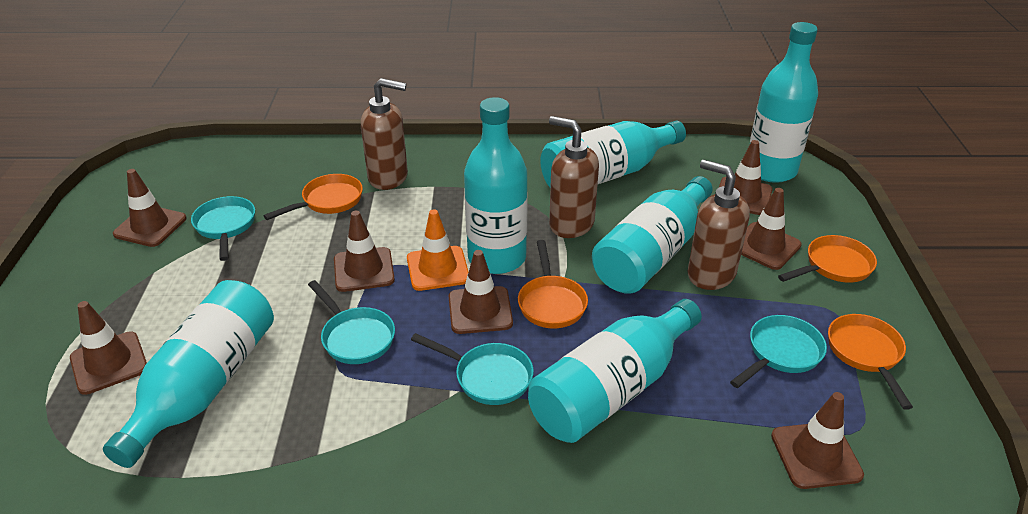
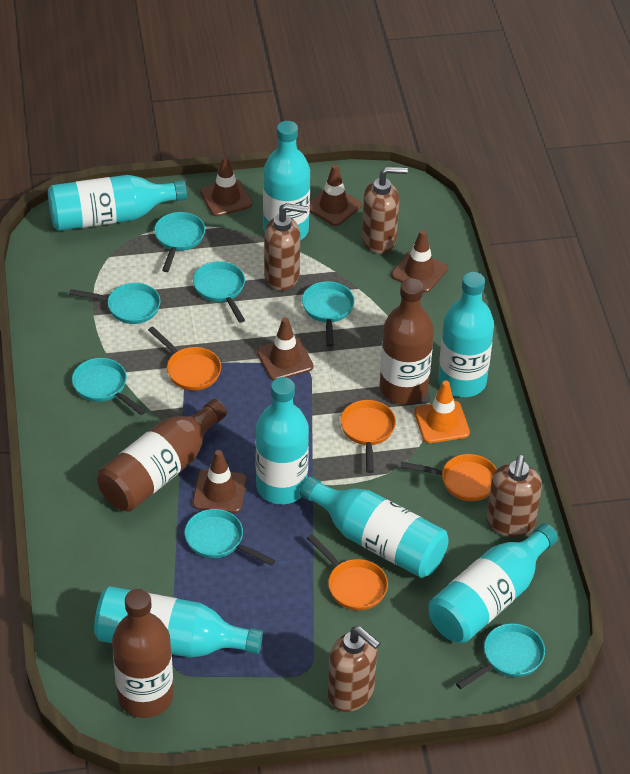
brown bottle: 0 -> 3
brown soap dispenser: 3 -> 4
brown traffic cone: 7 -> 5
turquoise bottle: 6 -> 7
turquoise pan: 4 -> 7

